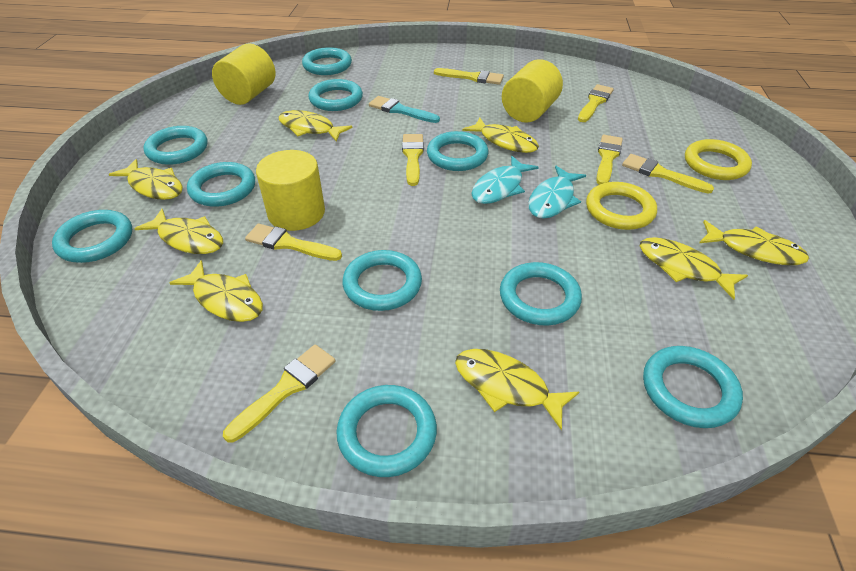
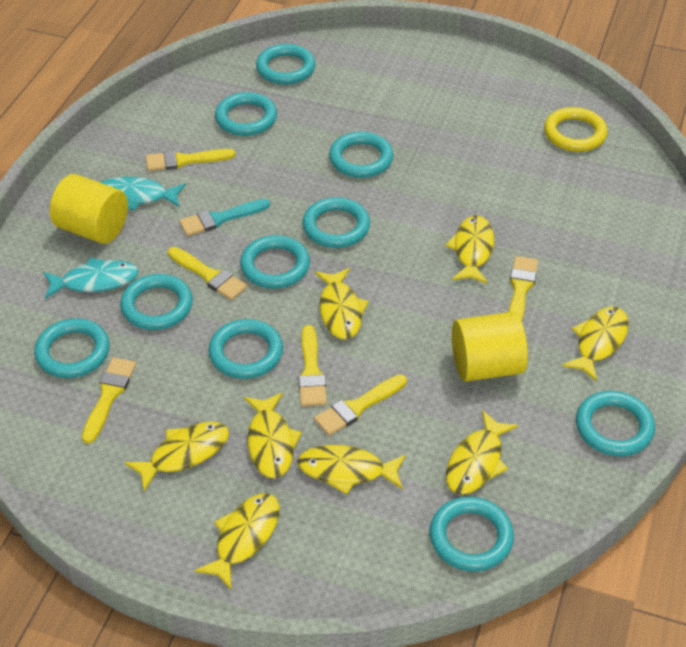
yellow brush: 7 -> 6
yellow cylinder: 3 -> 2
yellow ring: 2 -> 1

